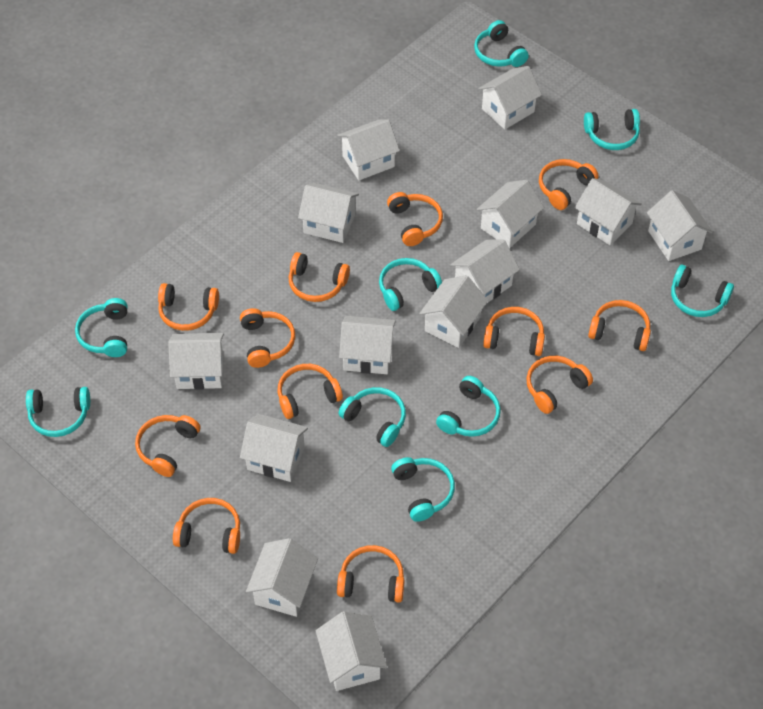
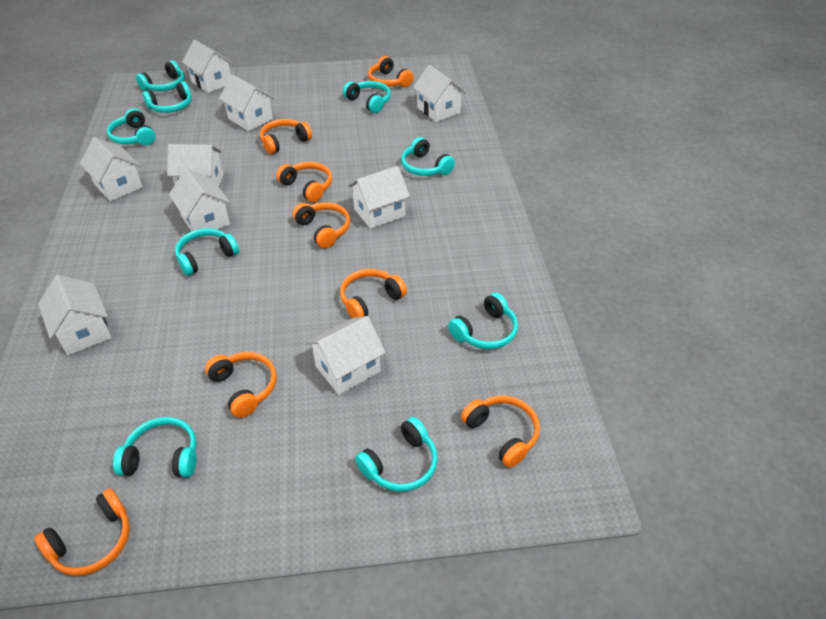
orange headphones: 12 -> 8
white house: 13 -> 9

